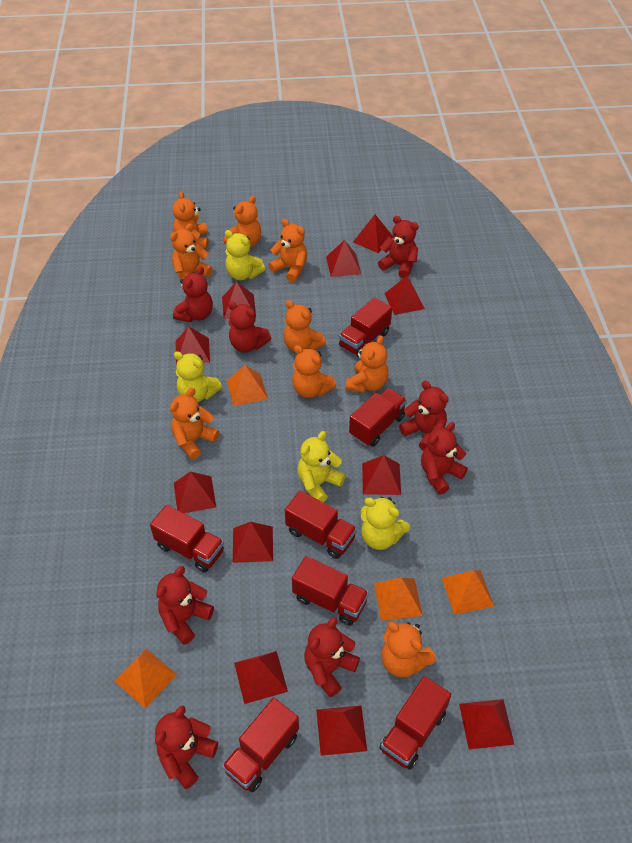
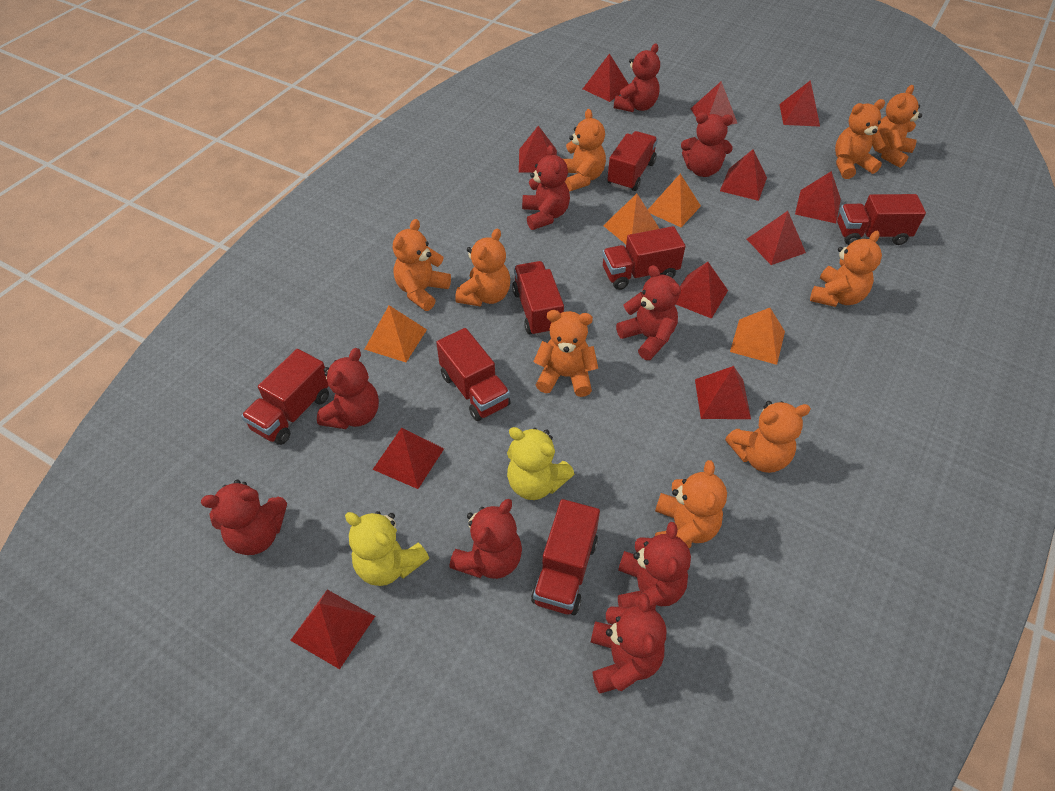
red teddy bear: 8 -> 9
yellow teddy bear: 4 -> 2

